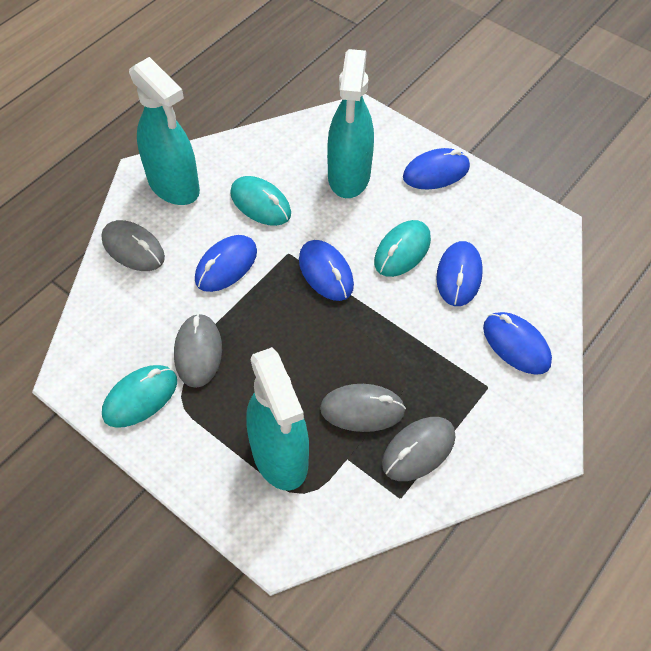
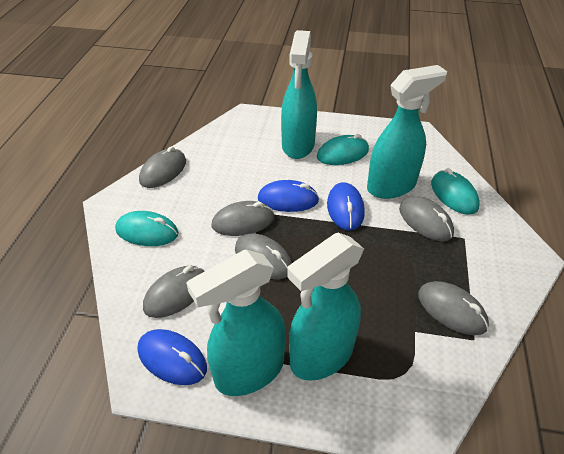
blue mouse: 5 -> 3
grey mouse: 4 -> 6
turquoise spray bottle: 3 -> 4

